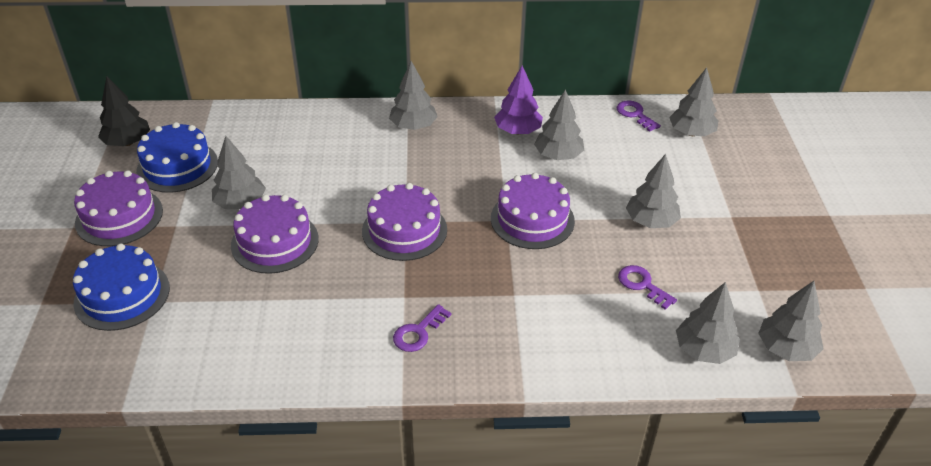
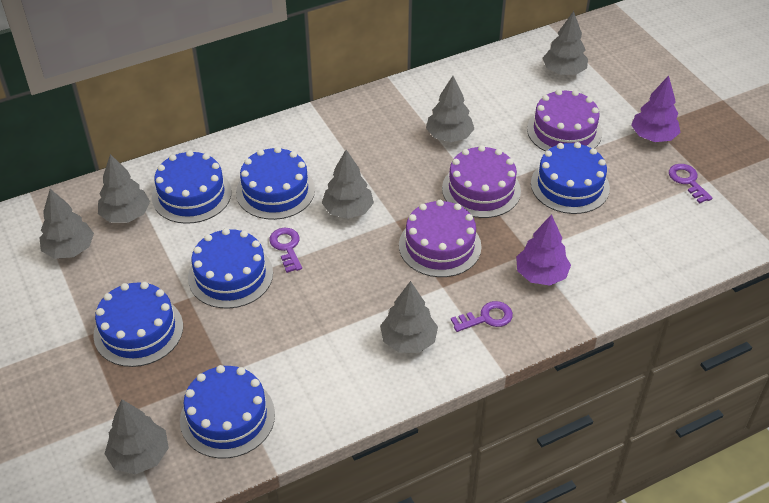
black tree: 1 -> 0
blue cake: 2 -> 6
purple cake: 4 -> 3
purple tree: 1 -> 2

